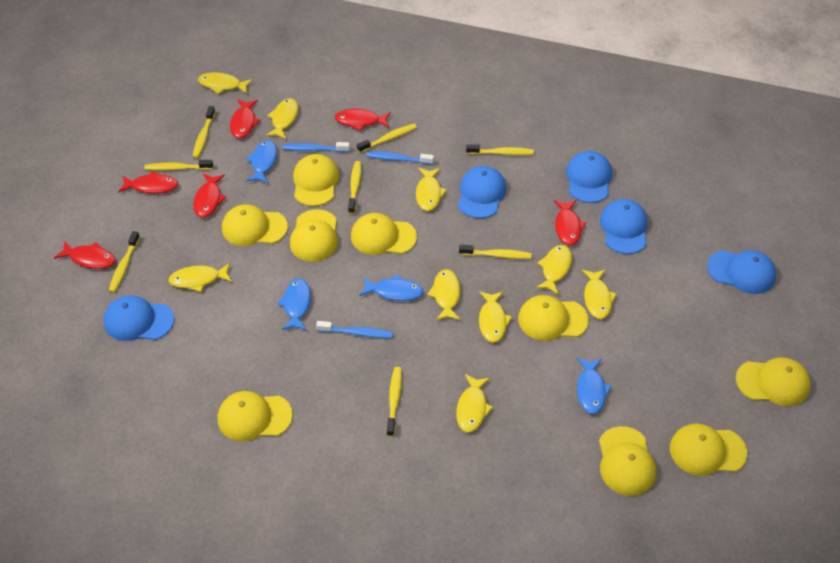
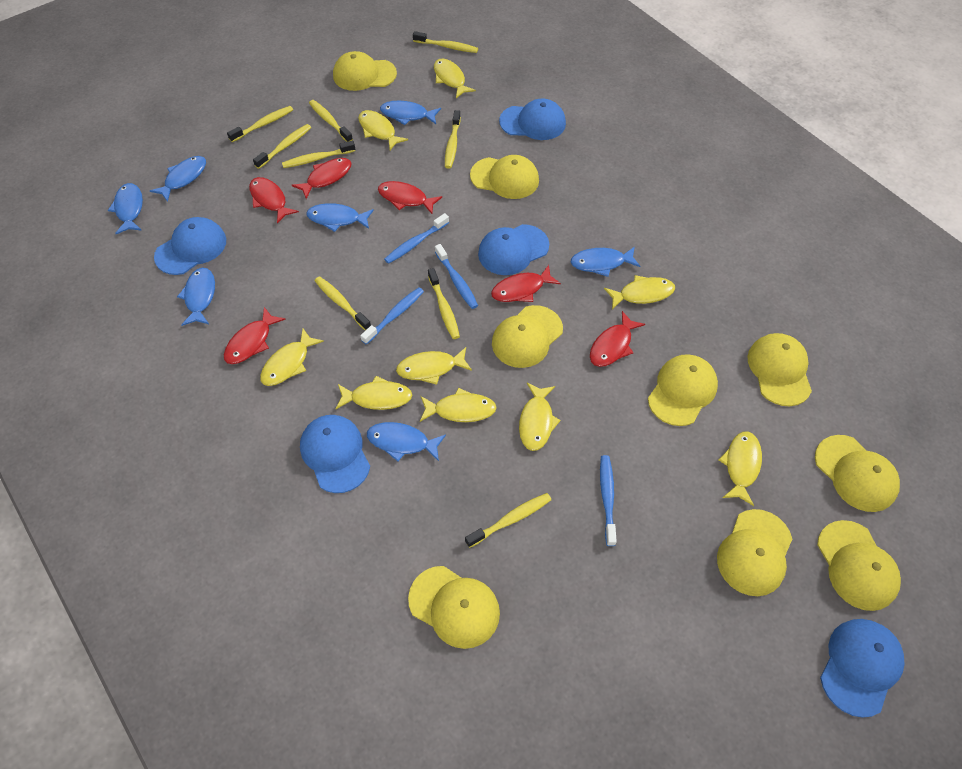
blue fish: 4 -> 7
blue toothbrush: 3 -> 4
yellow toothbrush: 8 -> 9

